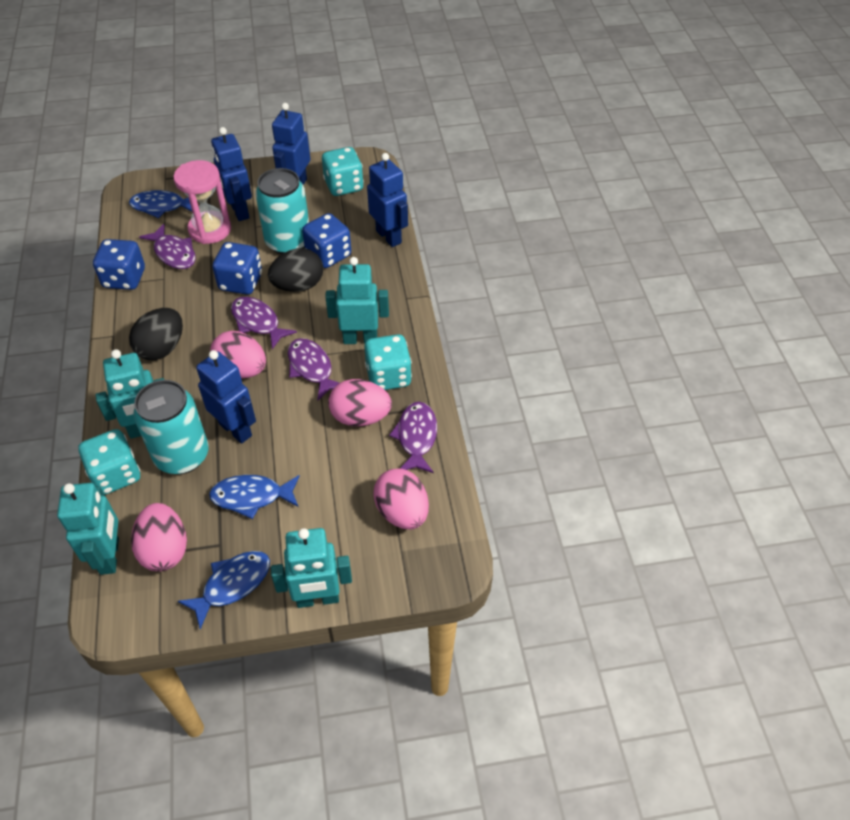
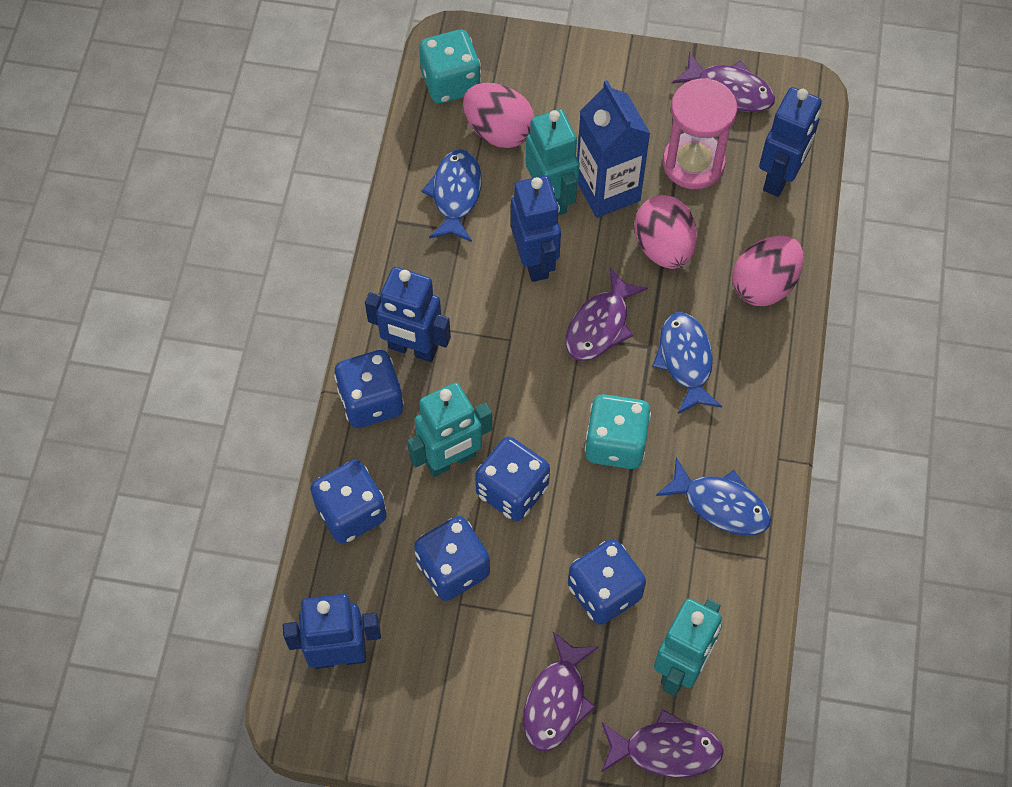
black egg: 2 -> 0
blue carton: 0 -> 1
blue dice: 3 -> 5
pink egg: 4 -> 3
turquoise can: 2 -> 0
turquoise dice: 3 -> 2
turquoise robot: 4 -> 3

